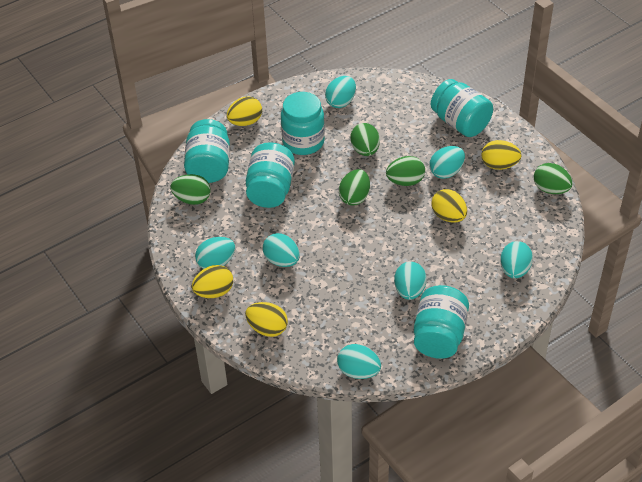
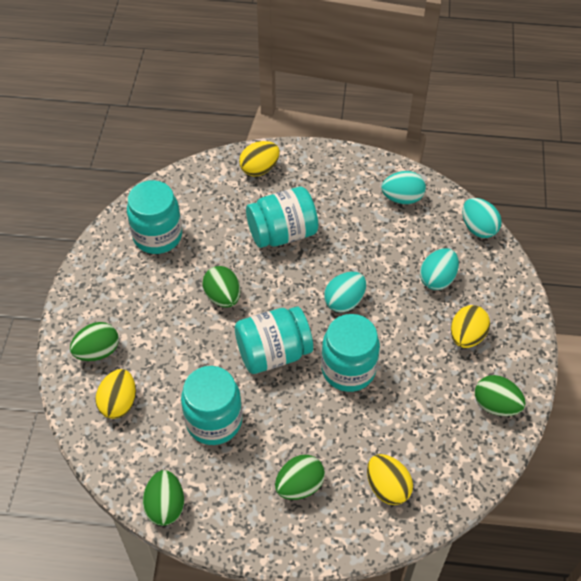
turquoise egg: 7 -> 4
yellow egg: 5 -> 4

